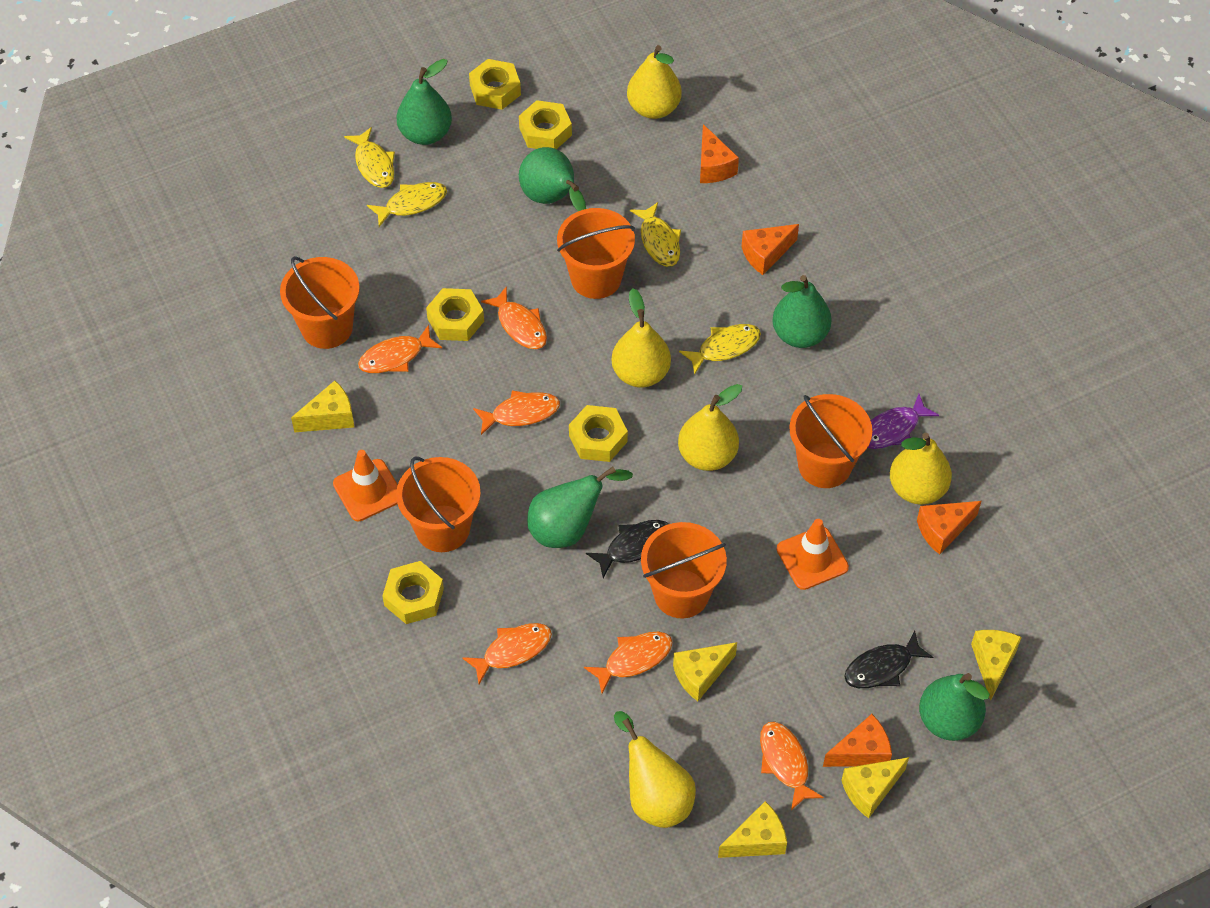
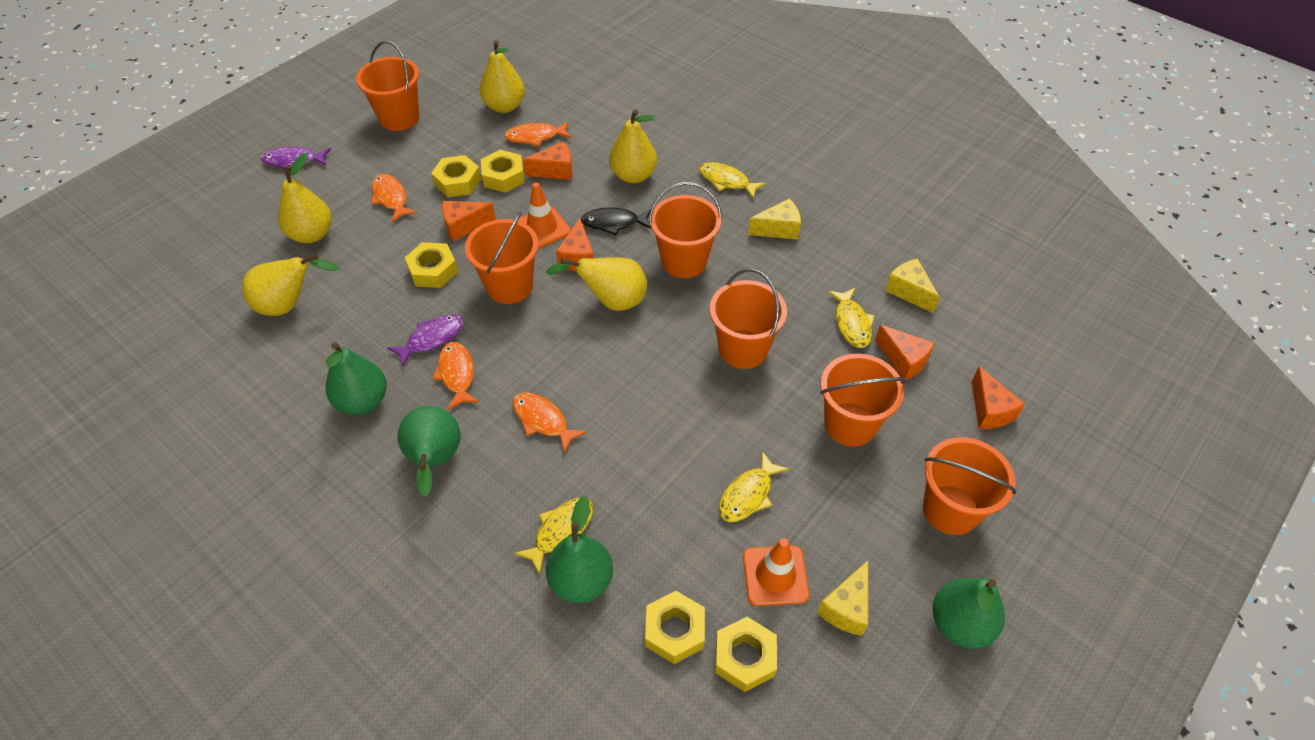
black fish: 2 -> 1
green pear: 5 -> 4
orange bucket: 5 -> 6
orange cheese: 4 -> 5
orange fish: 6 -> 4
purple fish: 1 -> 2
yellow cheese: 5 -> 3

